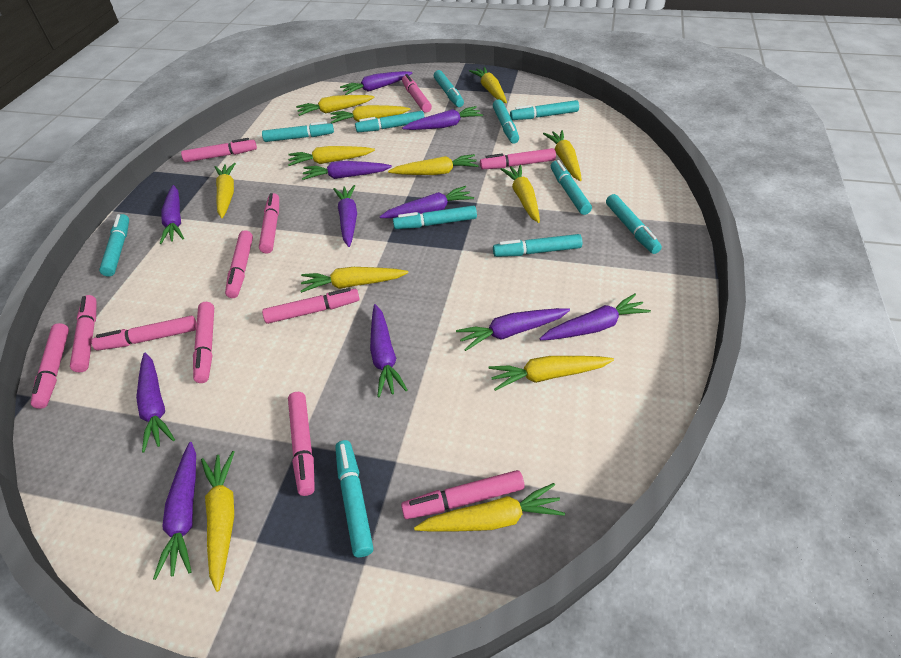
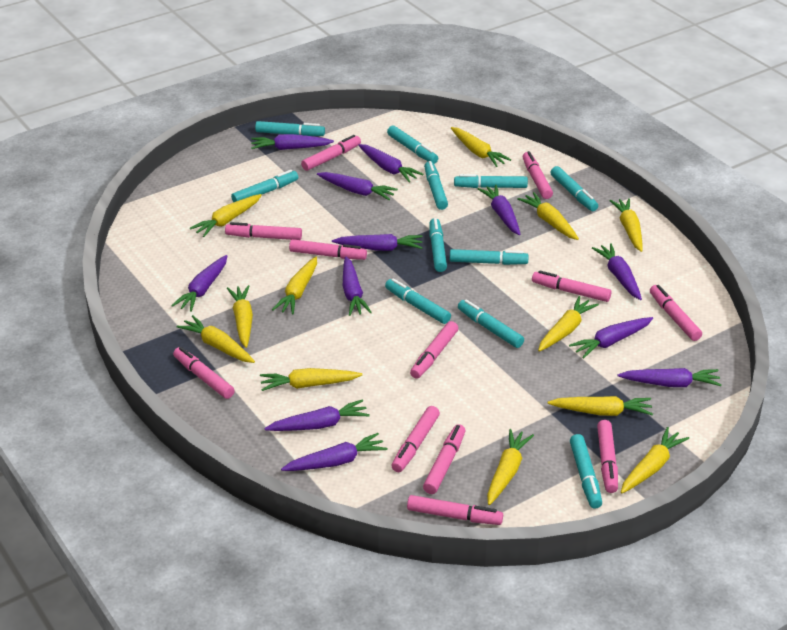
purple carrot: 11 -> 12

